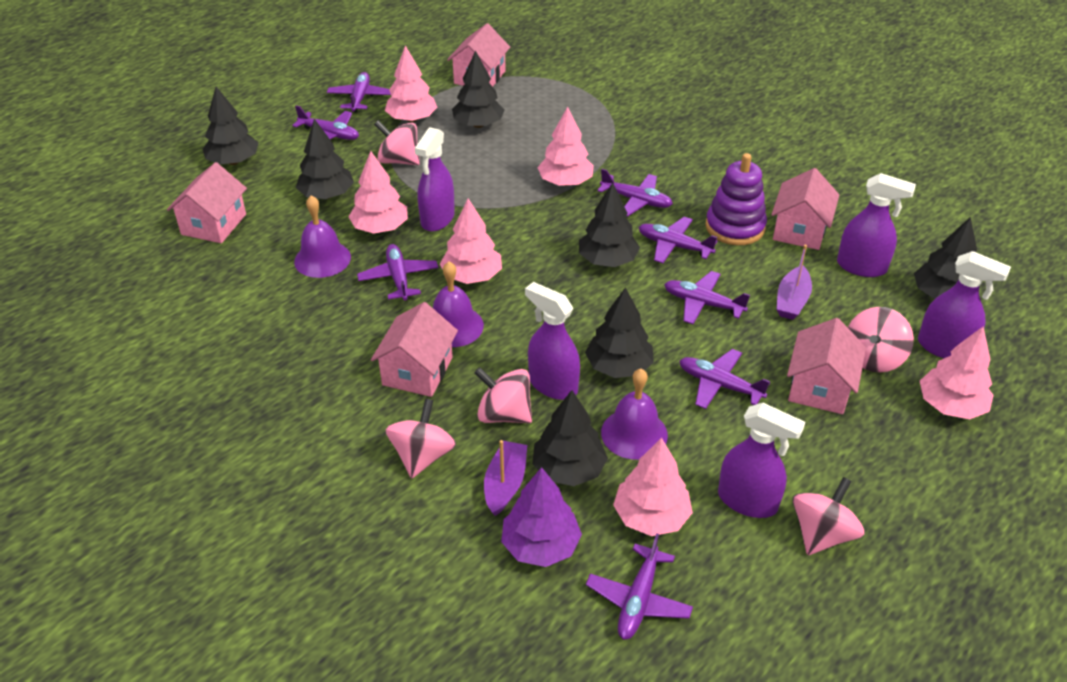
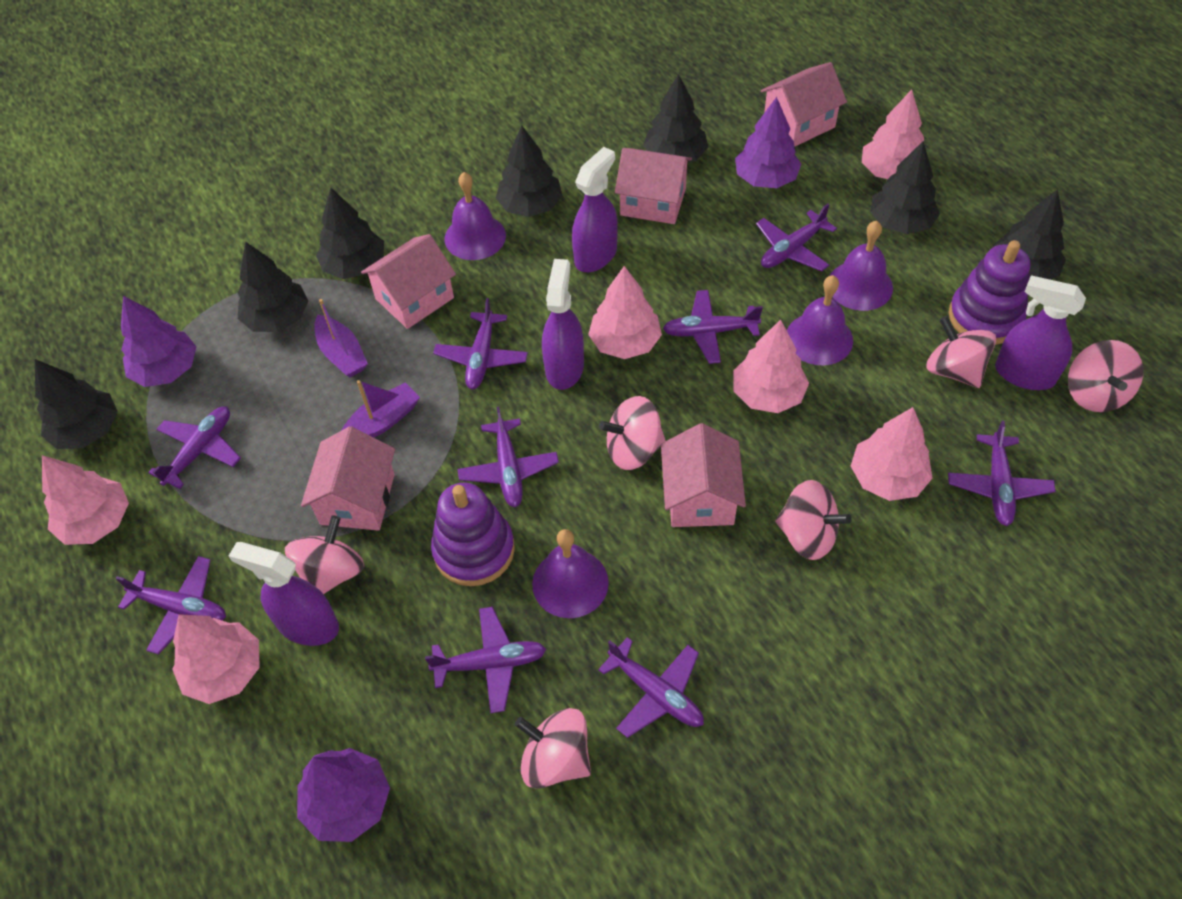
pink spinning top: 5 -> 6
purple bell: 3 -> 4
purple plane: 8 -> 9
purple spray bottle: 5 -> 4
purple stacking toy: 1 -> 2
purple tree: 1 -> 3

